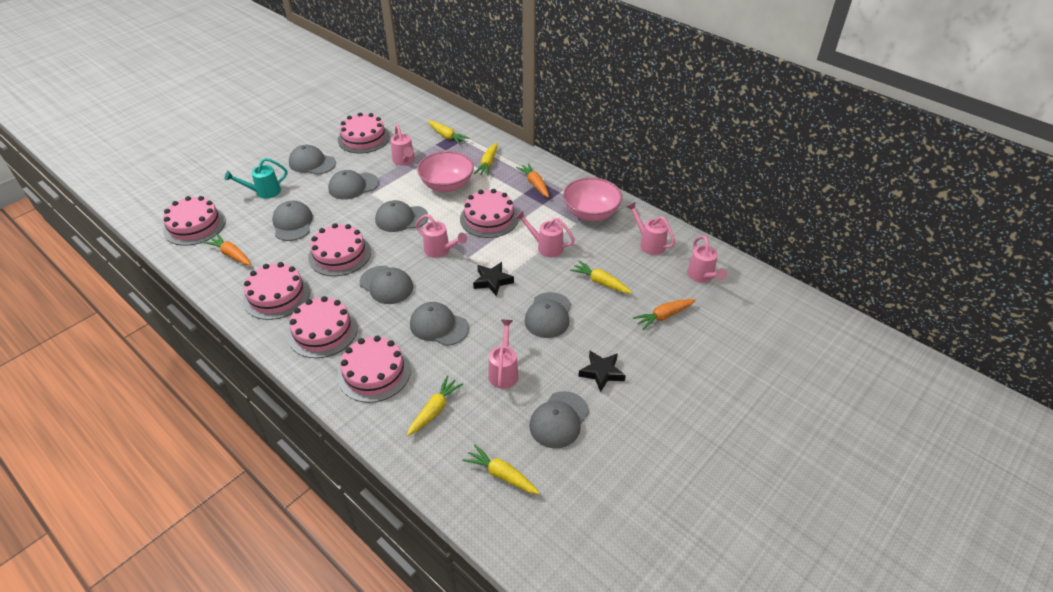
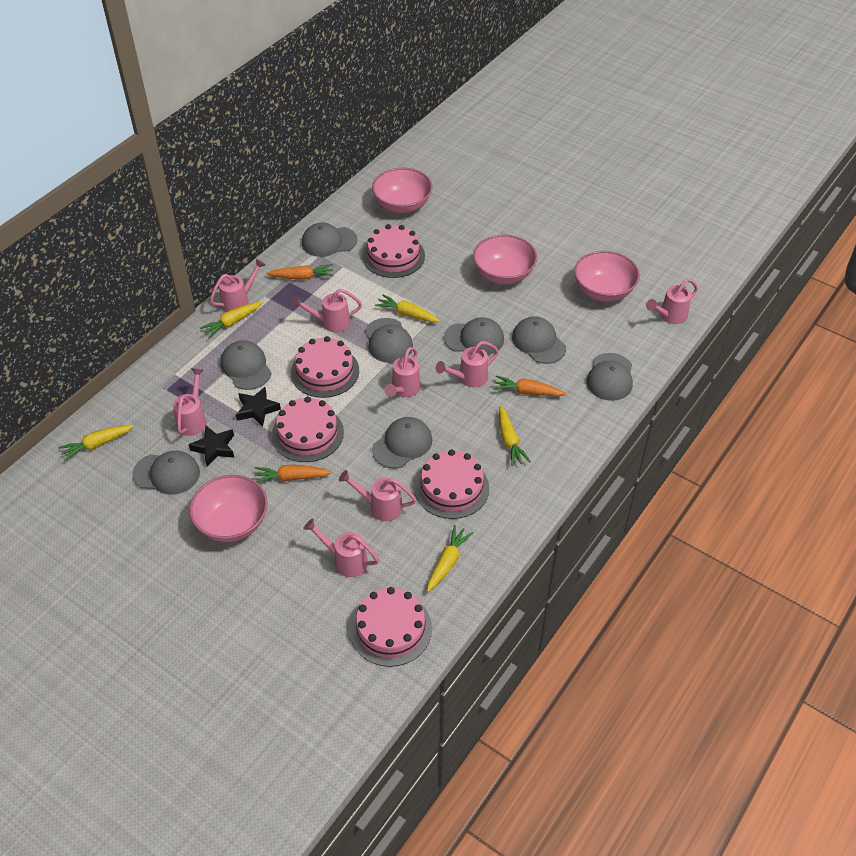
pink bowl: 2 -> 4
pink cake: 7 -> 5
pink watering can: 6 -> 8
turquoise watering can: 1 -> 0

